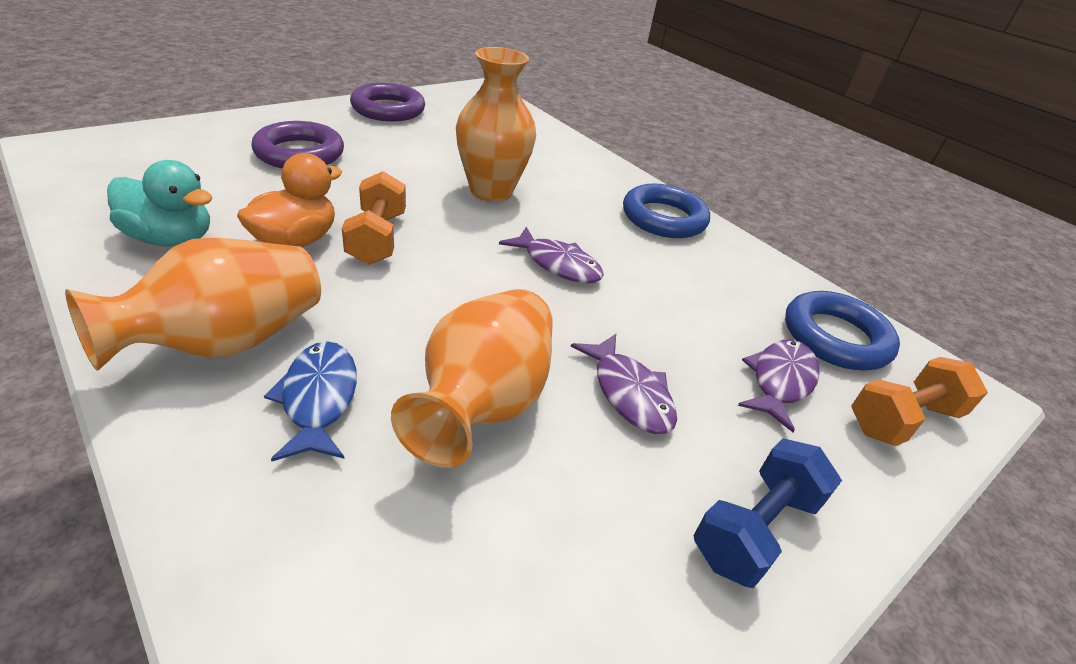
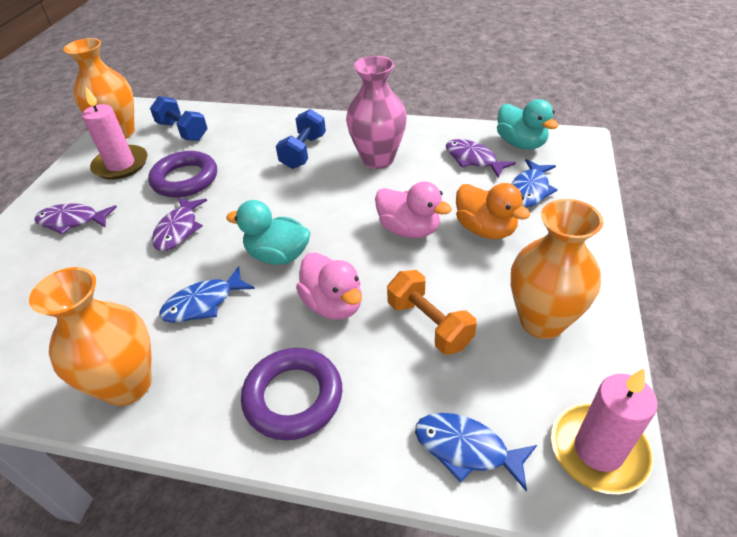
blue dumbbell: 1 -> 2
blue fish: 1 -> 3
blue ring: 2 -> 0
orange dumbbell: 2 -> 1
pink candle: 0 -> 2
pink duck: 0 -> 2
pink vase: 0 -> 1
turquoise duck: 1 -> 2

